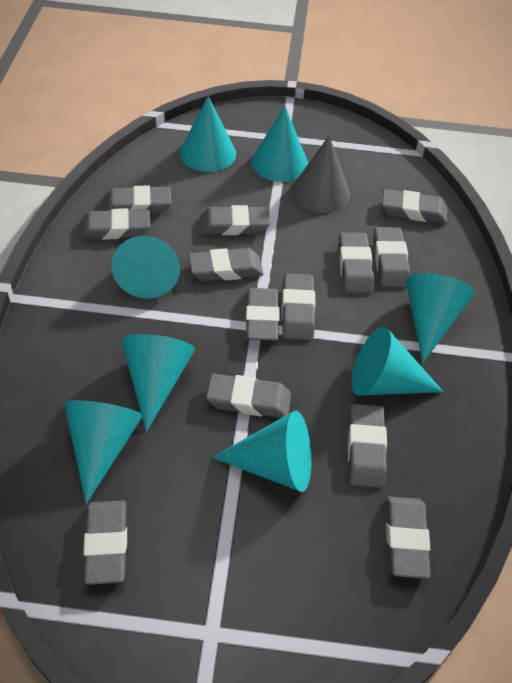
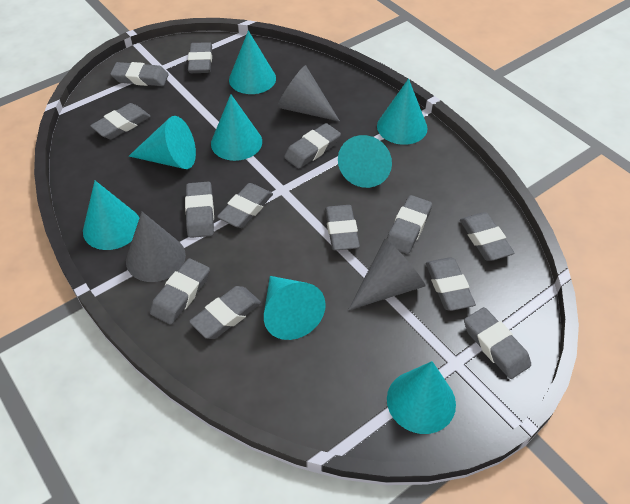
grey cone: 1 -> 3

